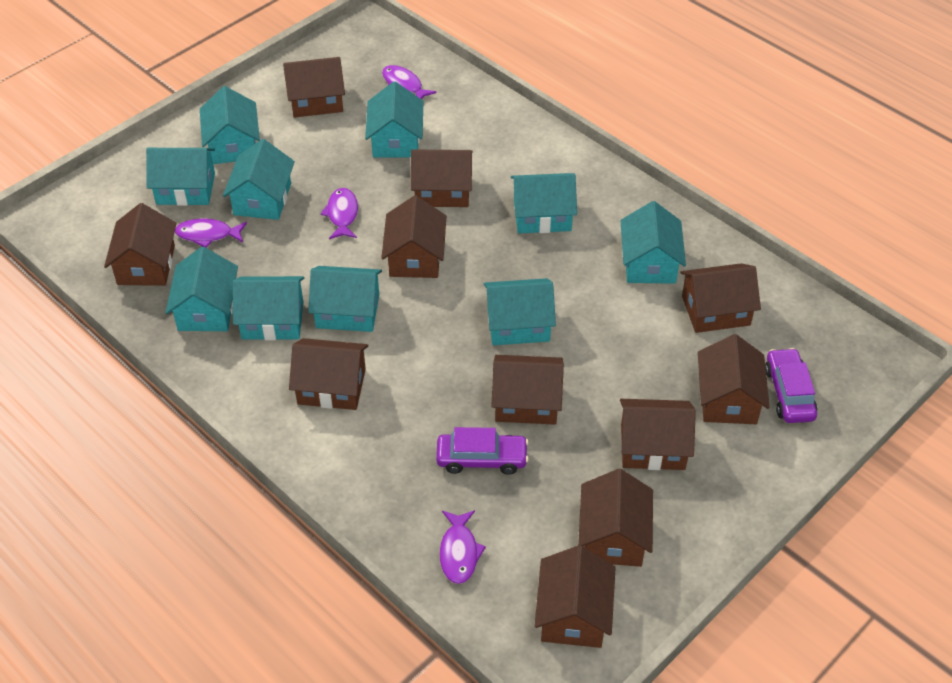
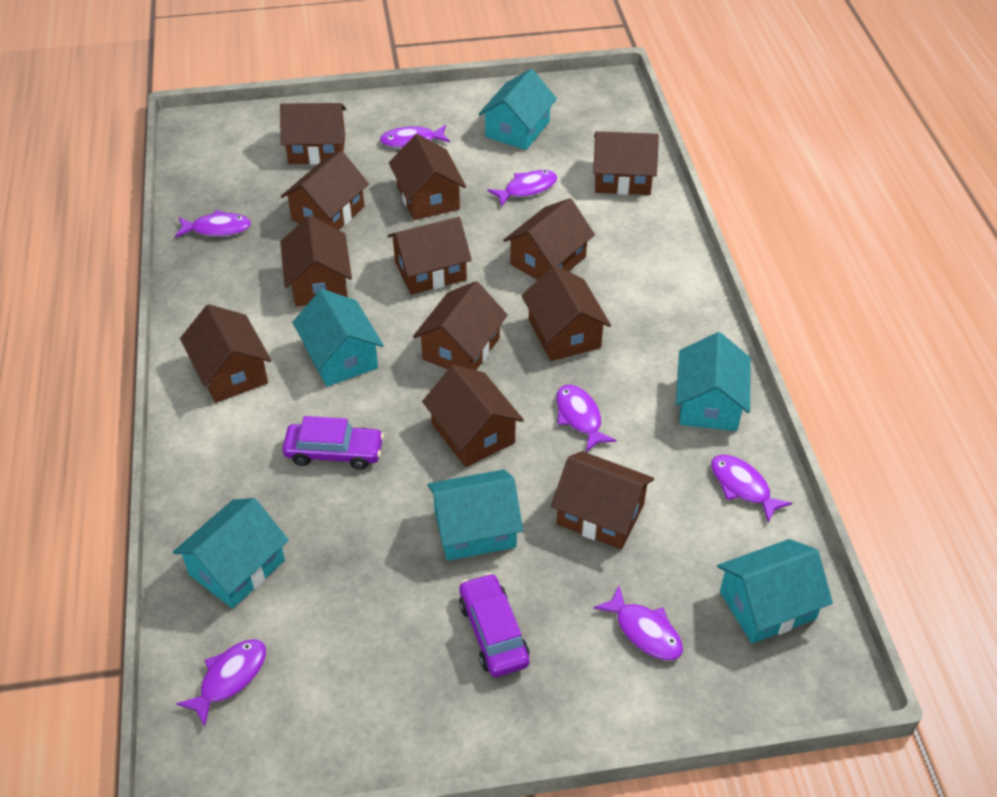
brown house: 11 -> 12
purple fish: 4 -> 7
turquoise house: 10 -> 6

